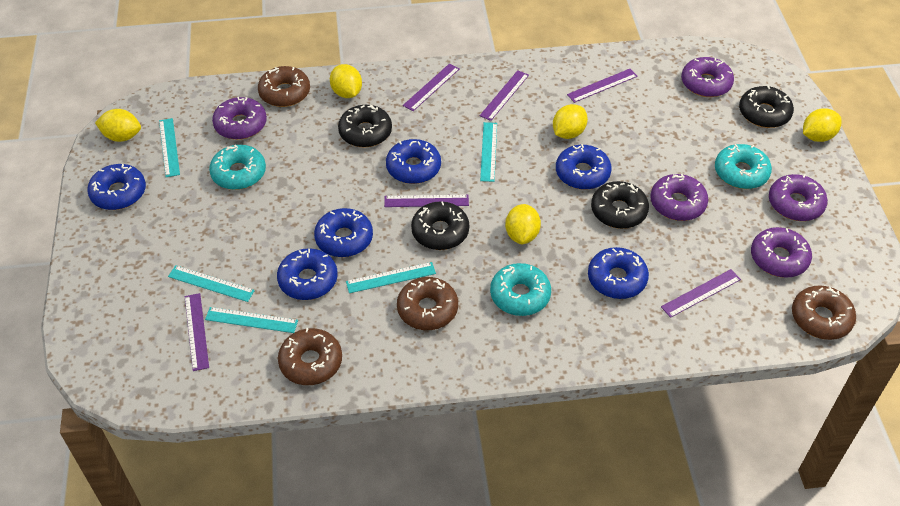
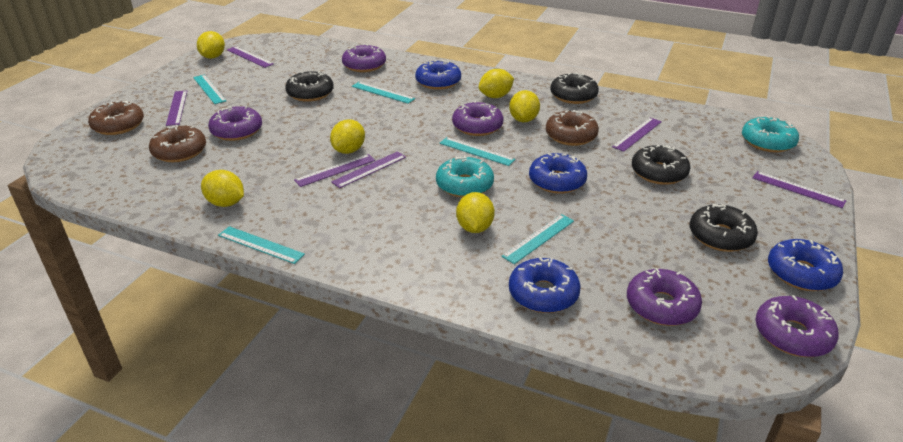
blue donut: 6 -> 4
brown donut: 4 -> 3
turquoise donut: 3 -> 2
yellow lemon: 5 -> 6

